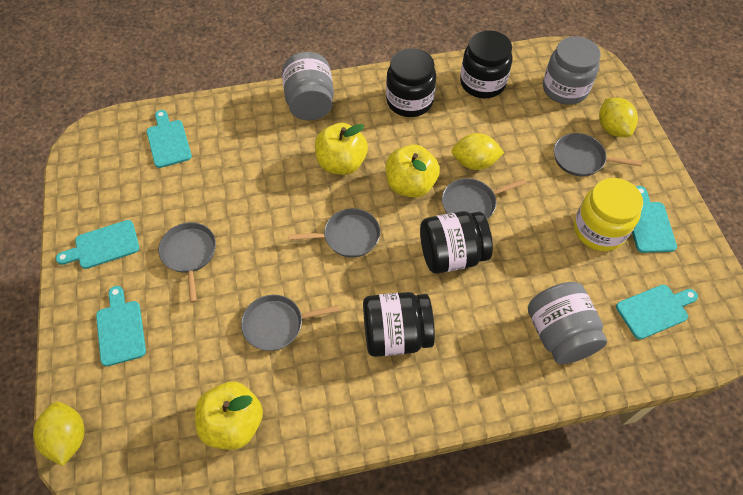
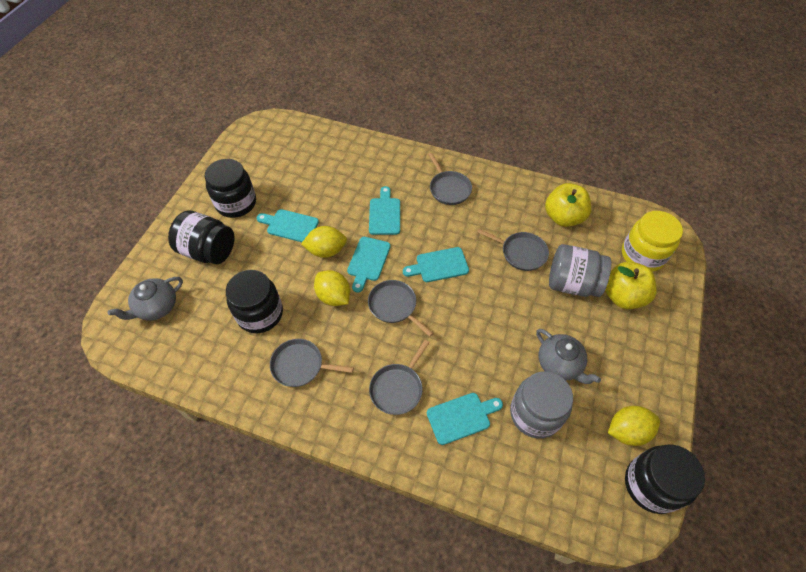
grey jar: 3 -> 2
grey teapot: 0 -> 2
yellow apple: 3 -> 2

